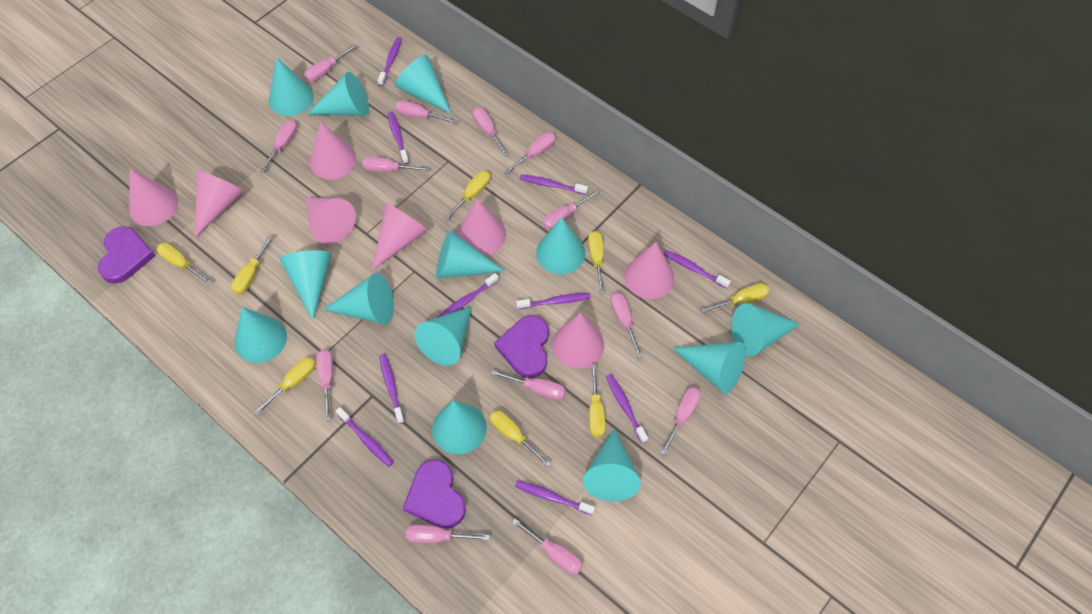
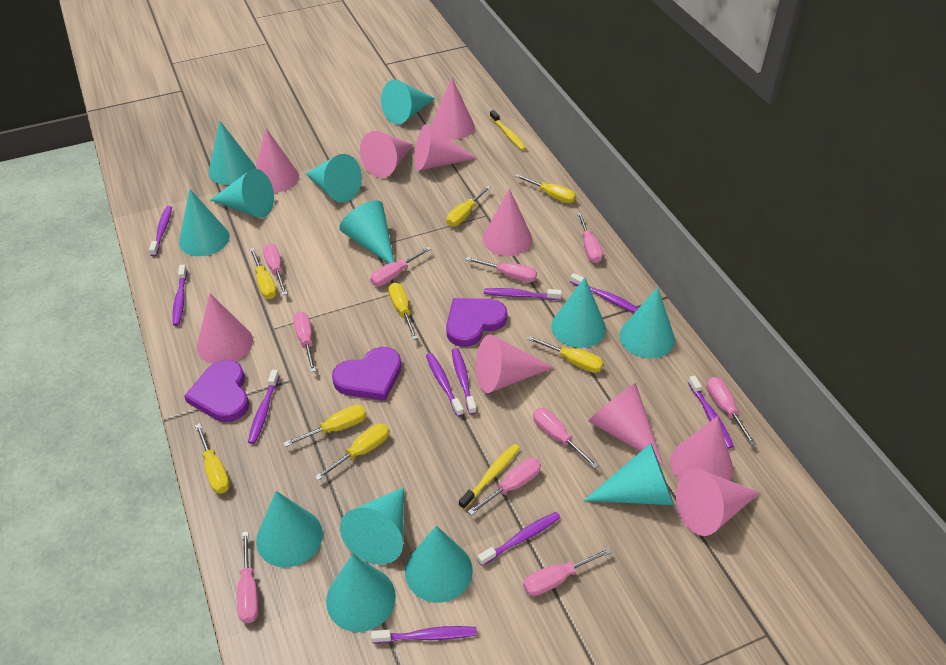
pink cone: 8 -> 10
pink screwdriver: 13 -> 10
yellow toothbrush: 0 -> 2

